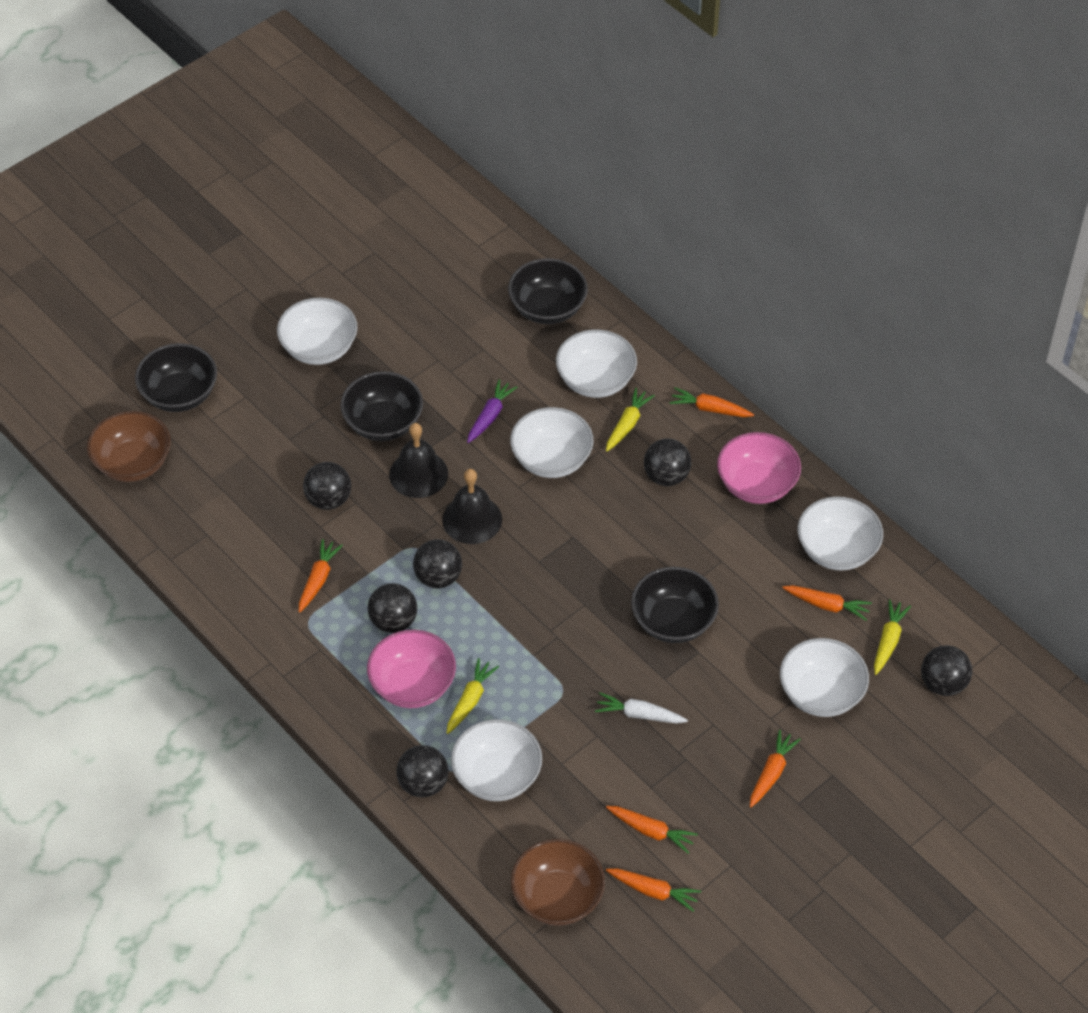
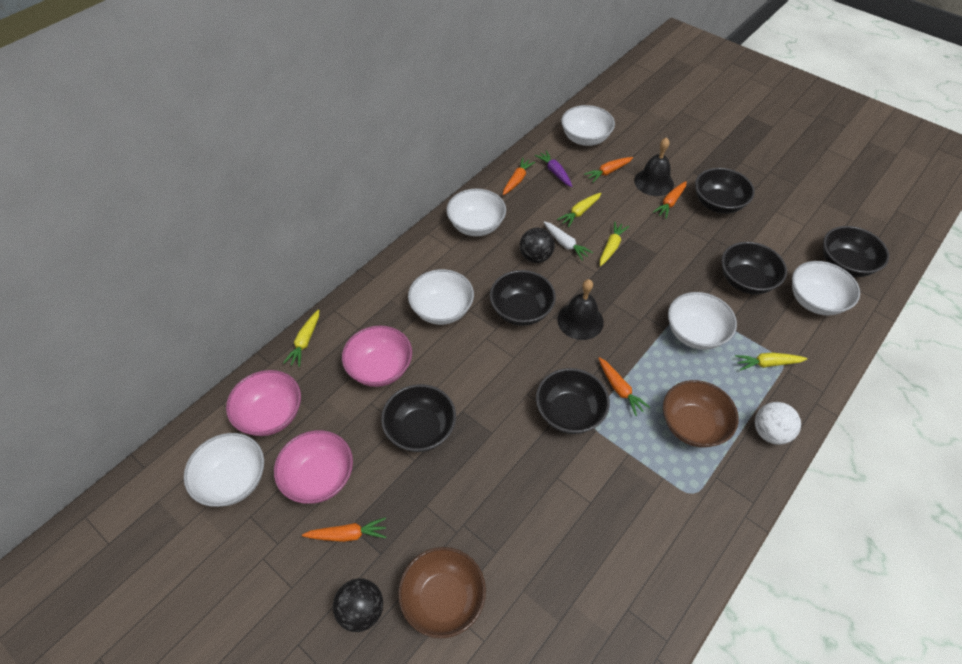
black ball: 6 -> 2
black bowl: 4 -> 6
orange carrot: 6 -> 5
pink bowl: 2 -> 3
white ball: 0 -> 1
yellow carrot: 3 -> 4

